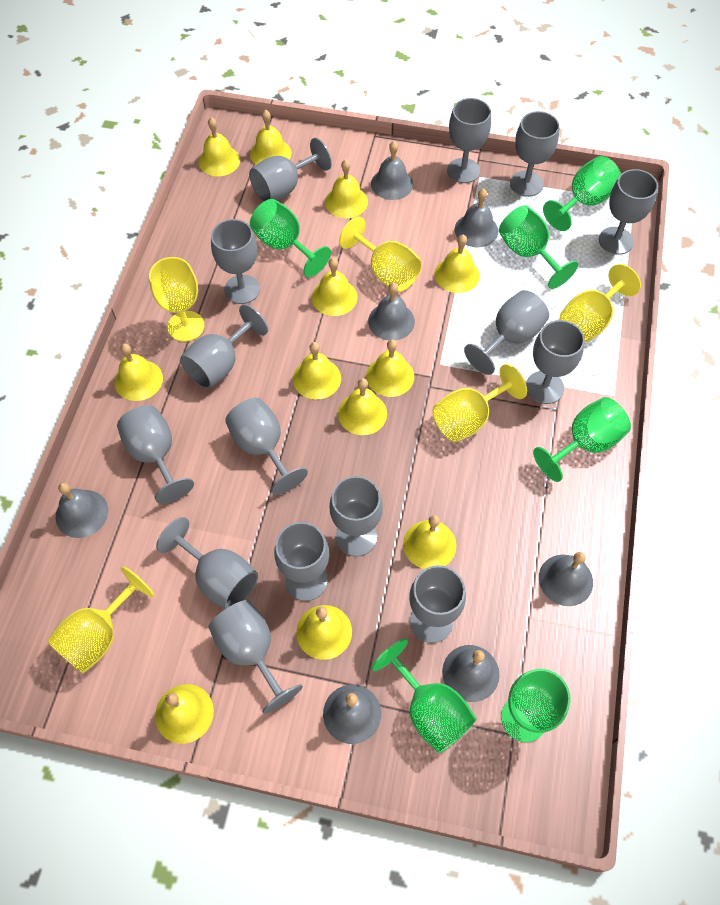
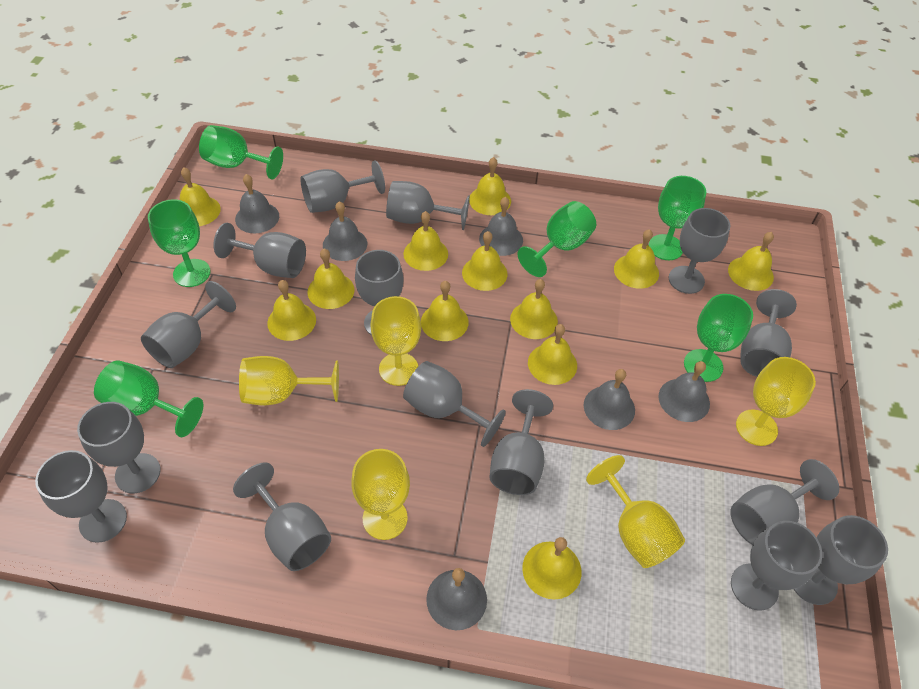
grey bell: 7 -> 6

